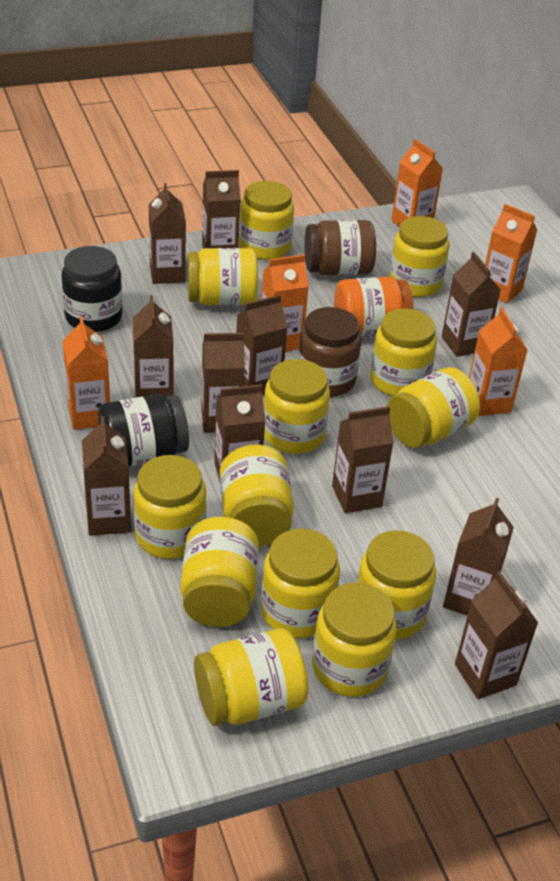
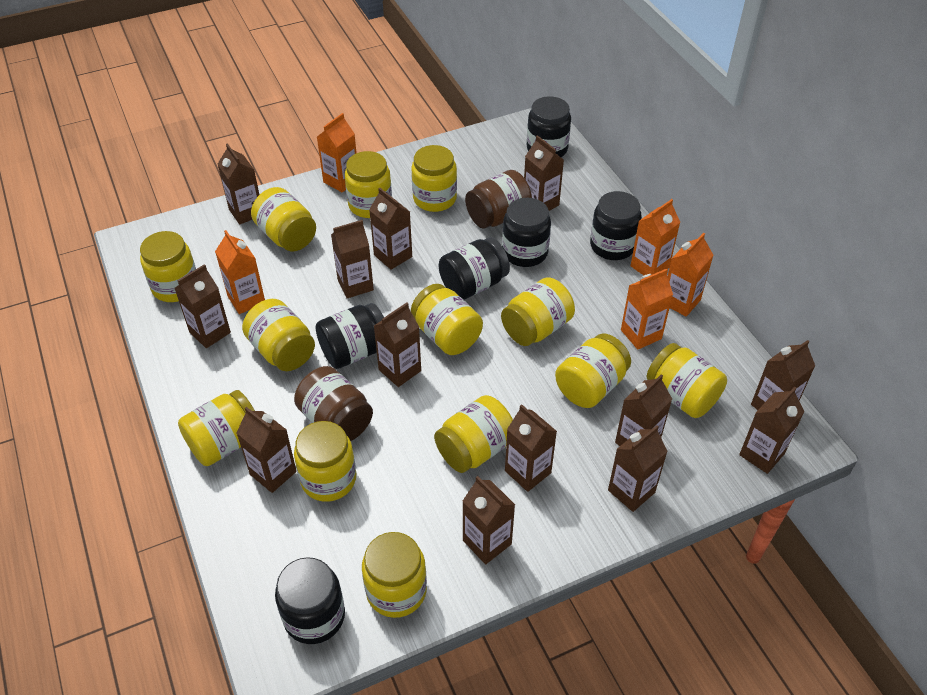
black jar: 2 -> 6
brown carton: 11 -> 13
orange jar: 1 -> 0

